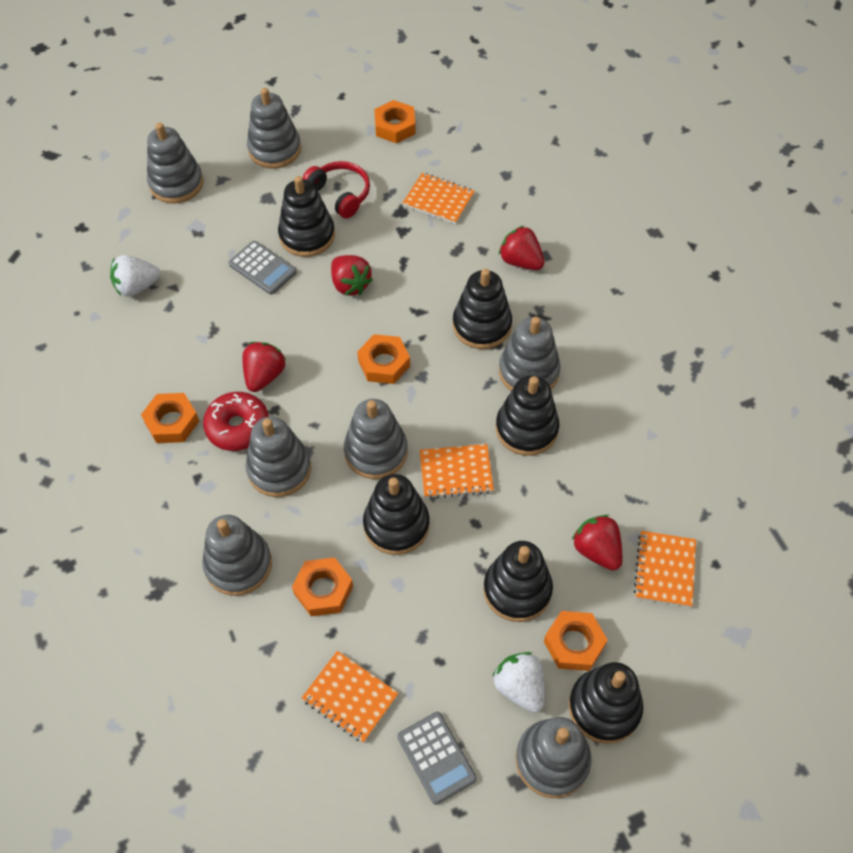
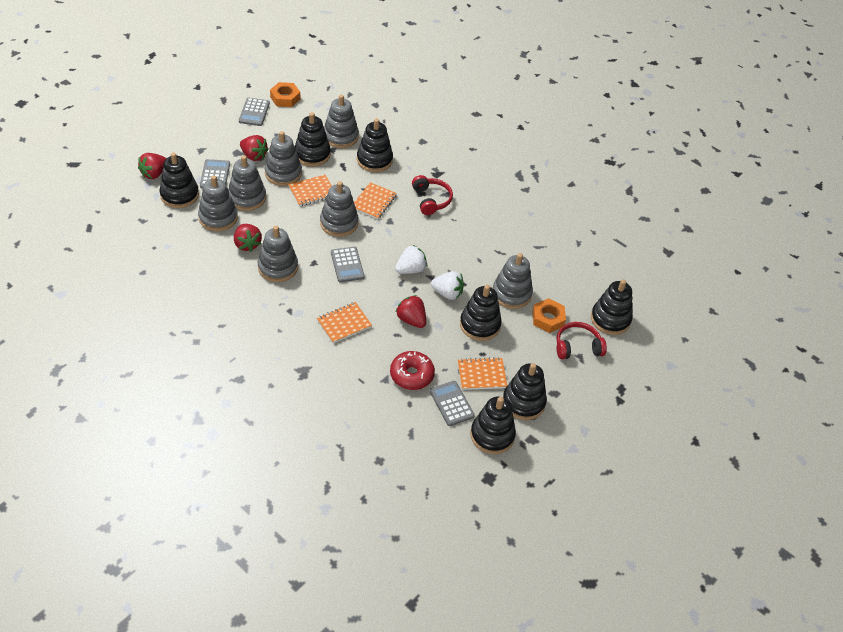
black stacking toy: 6 -> 7
grey calculator: 2 -> 4
orange nut: 5 -> 2
red headphones: 1 -> 2

